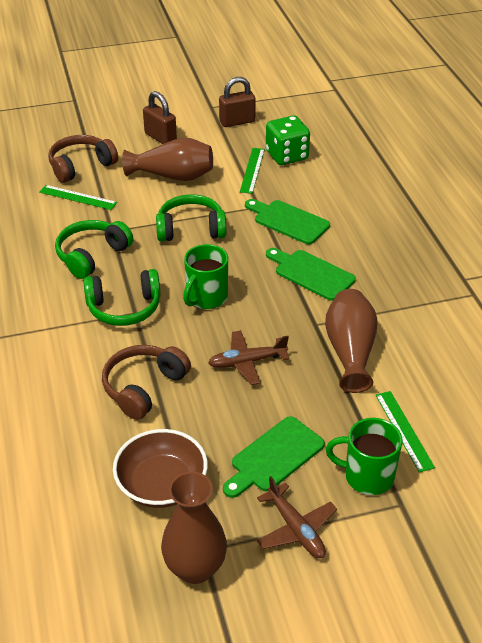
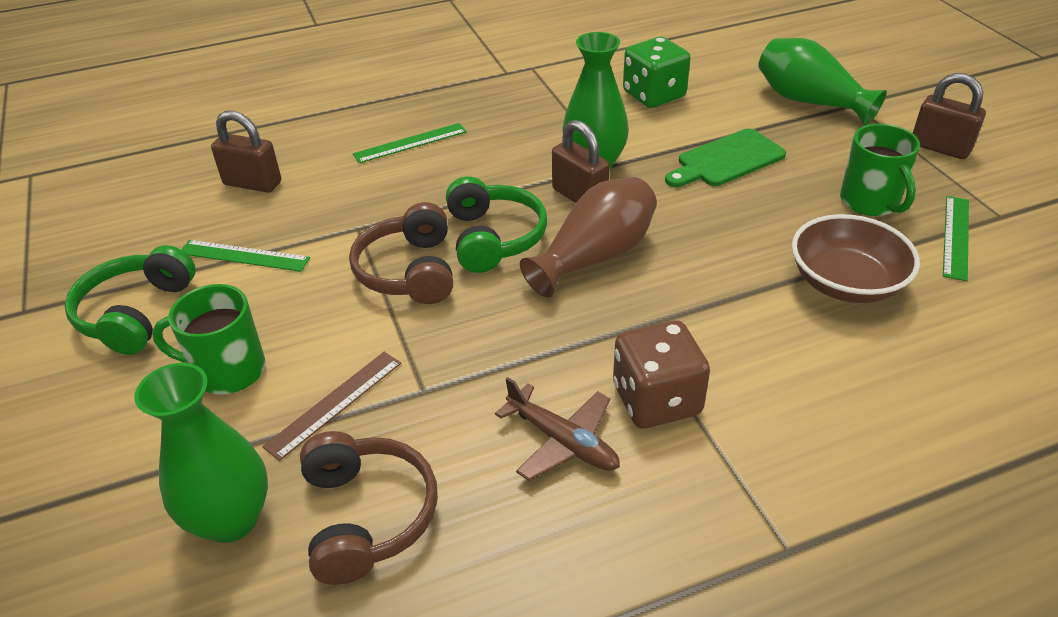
brown dice: 0 -> 1
brown padlock: 2 -> 3
brown plane: 2 -> 1
brown ruler: 0 -> 1
brown vase: 3 -> 1
green cutting board: 3 -> 1
green headphones: 3 -> 2
green vase: 0 -> 3

